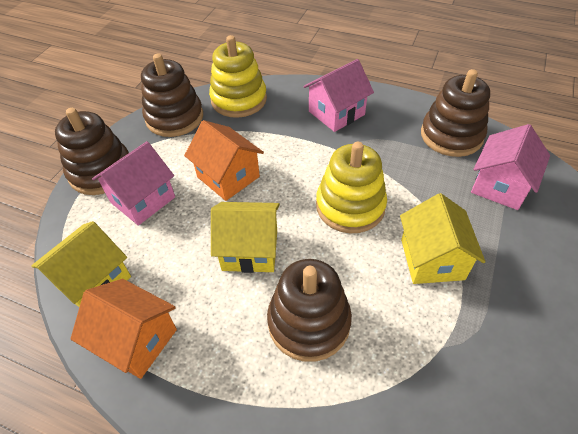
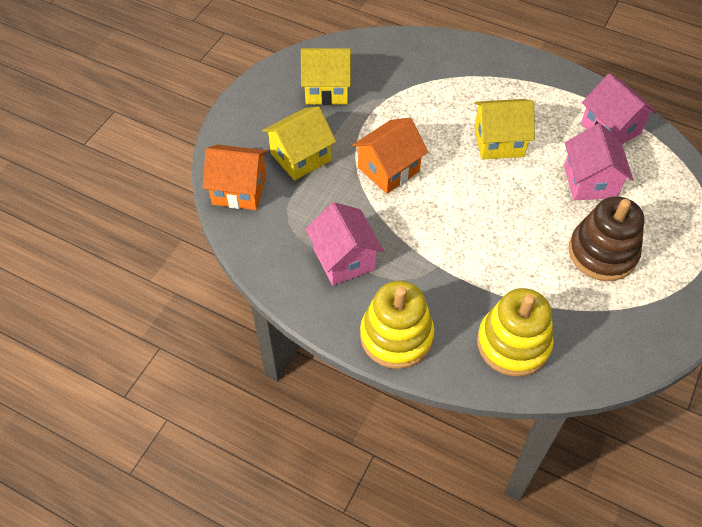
brown stacking toy: 4 -> 1

